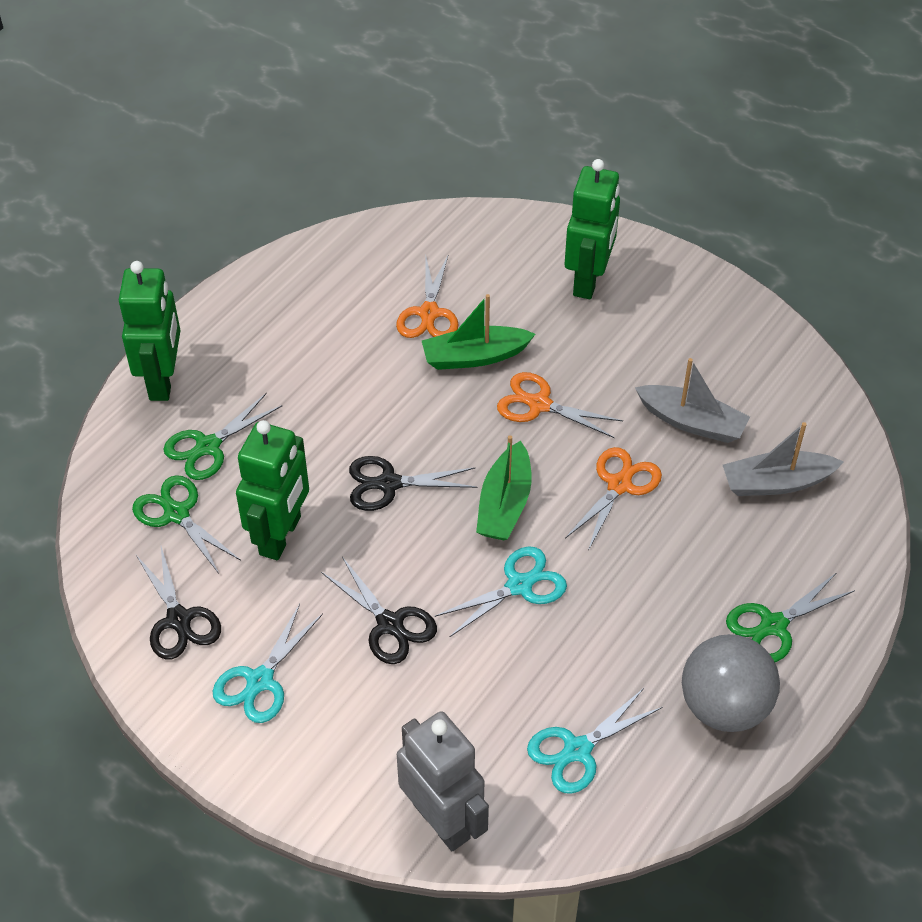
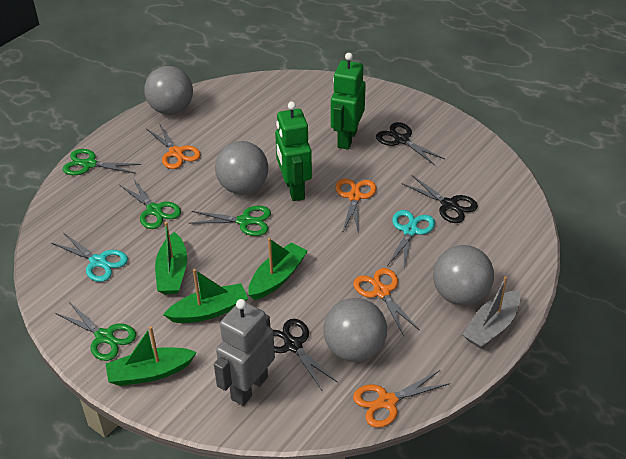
green boat: 2 -> 4
green robot: 3 -> 2
green scissors: 3 -> 4
grey ball: 1 -> 4
grey boat: 2 -> 1
orange scissors: 3 -> 4
turquoise scissors: 3 -> 2

